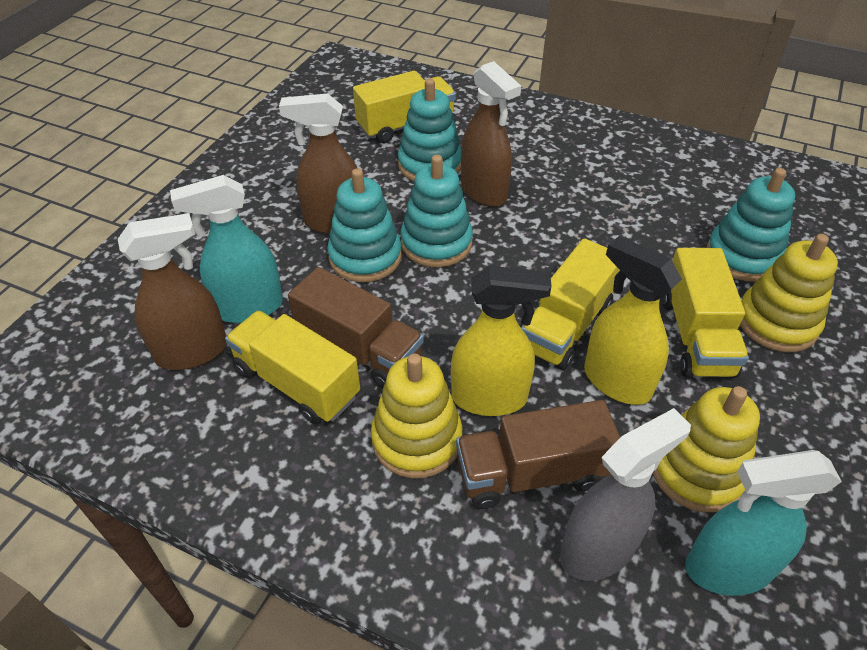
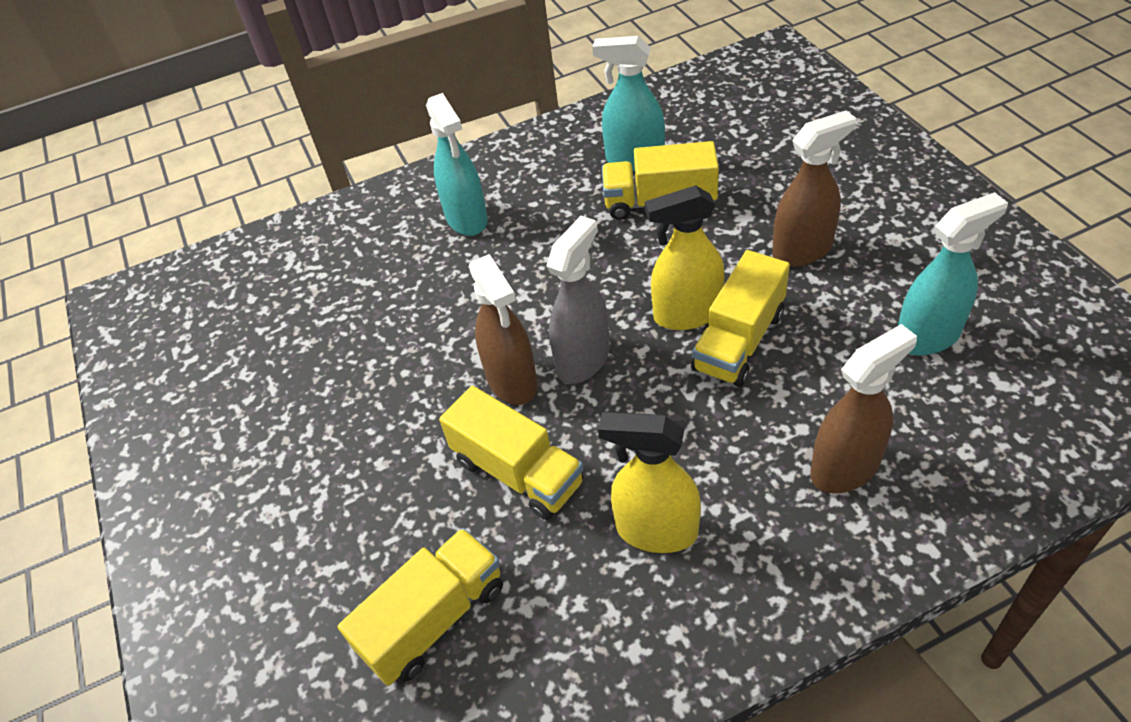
brown truck: 2 -> 0
turquoise spray bottle: 2 -> 3
turquoise stacking toy: 4 -> 0
yellow stacking toy: 3 -> 0

